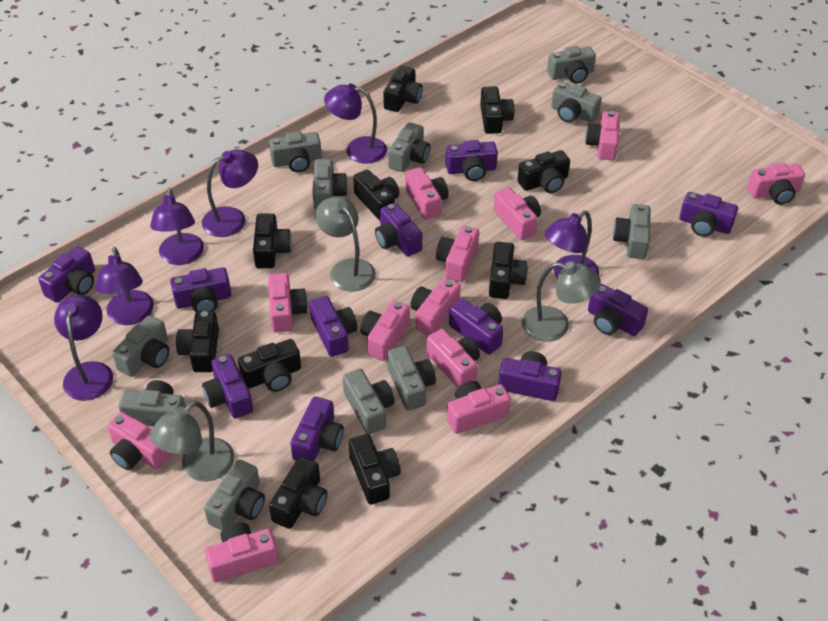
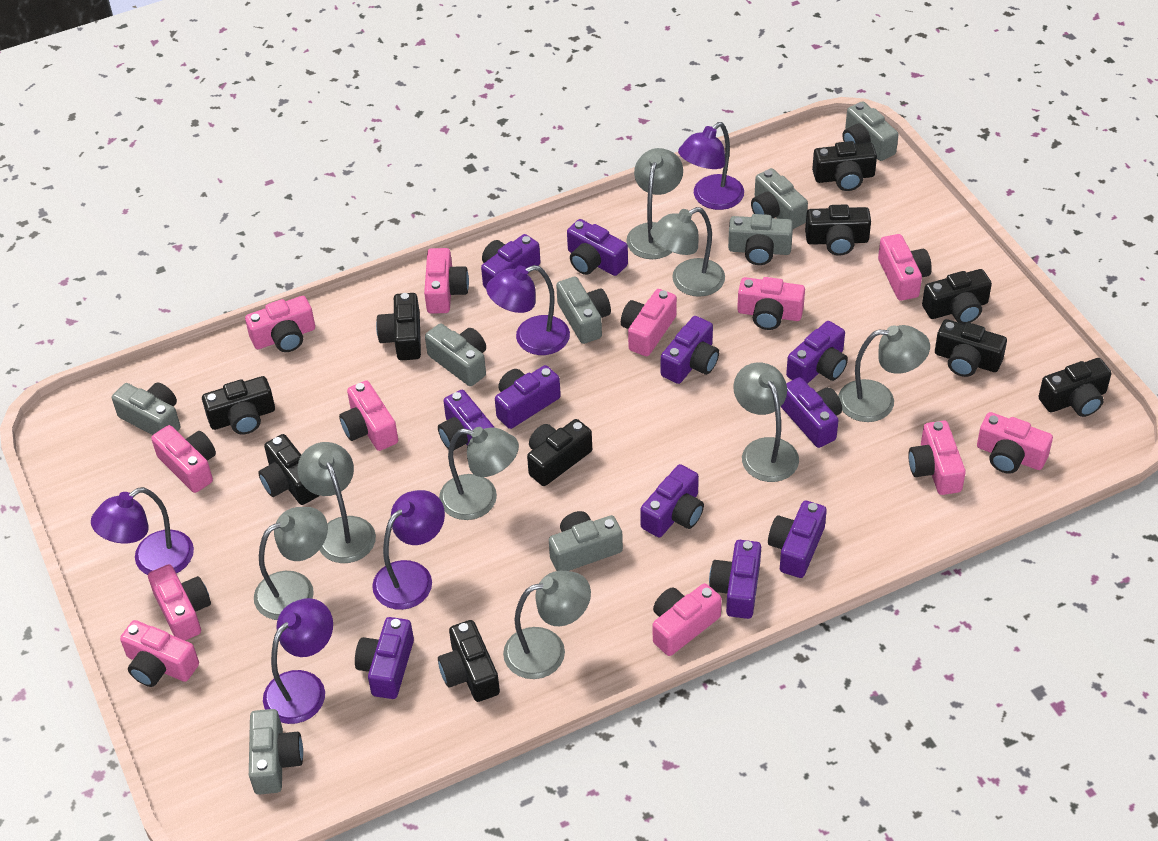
grey camera: 11 -> 8
grey lamp: 3 -> 8
purple lamp: 6 -> 5

